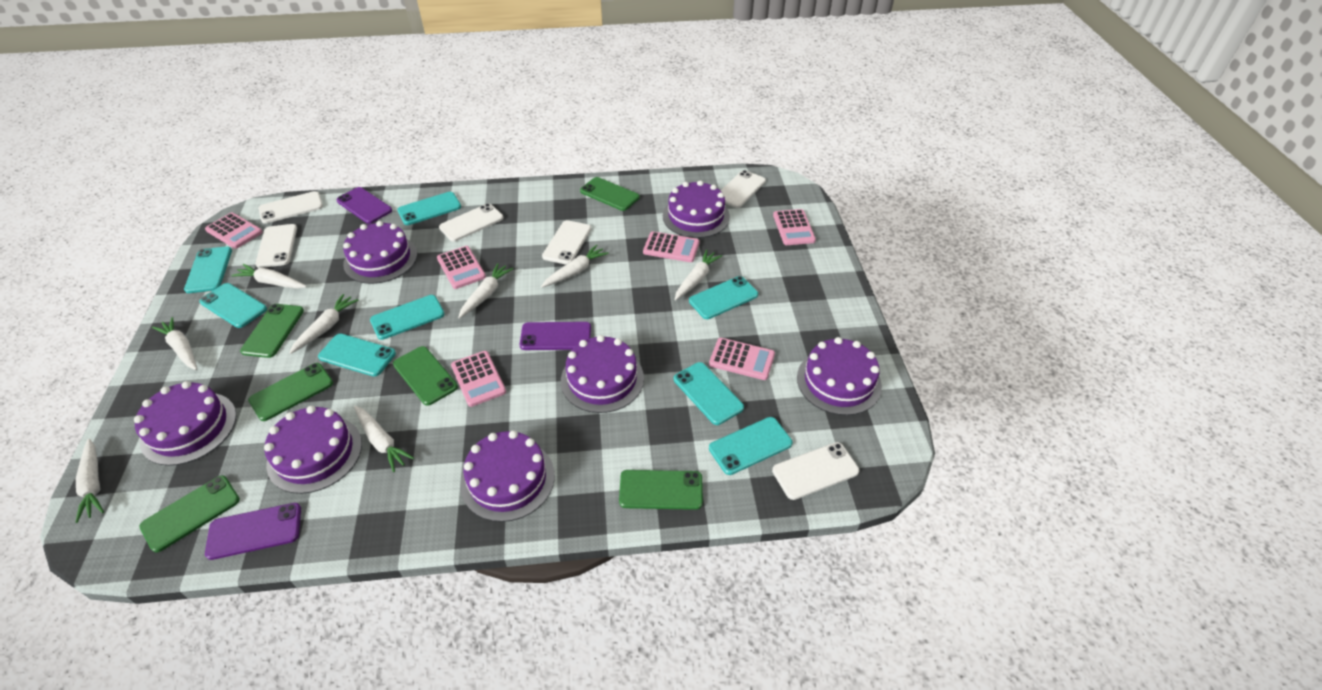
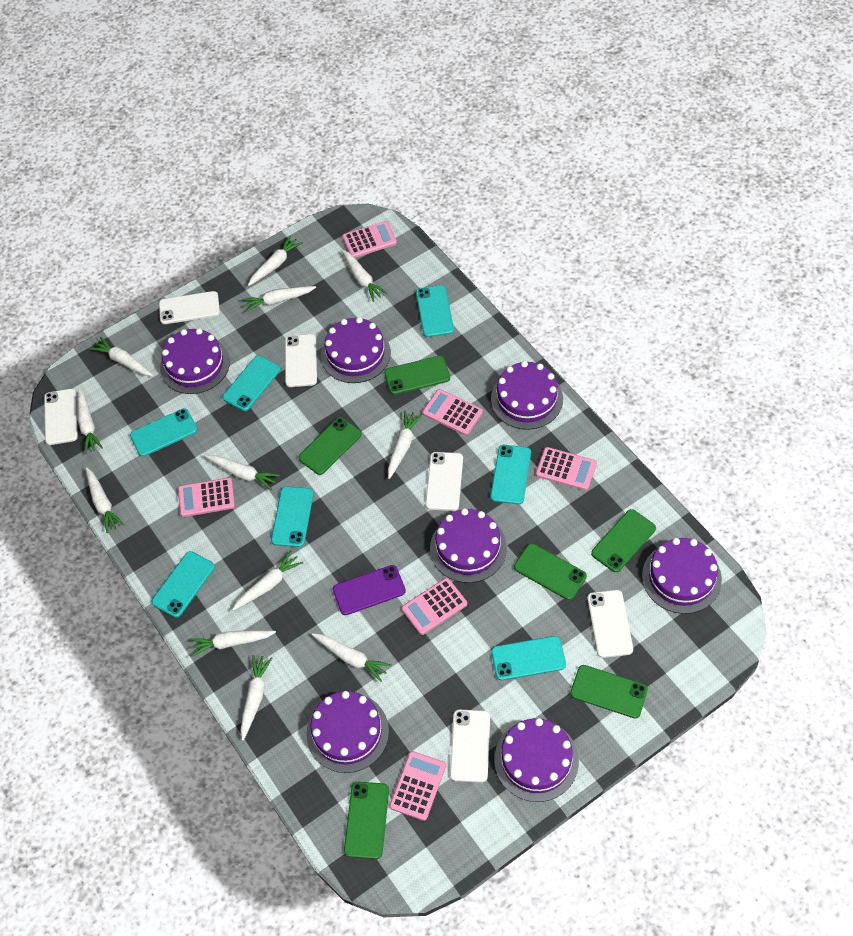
purple phone: 3 -> 1
turquoise phone: 8 -> 7
white carrot: 8 -> 12

